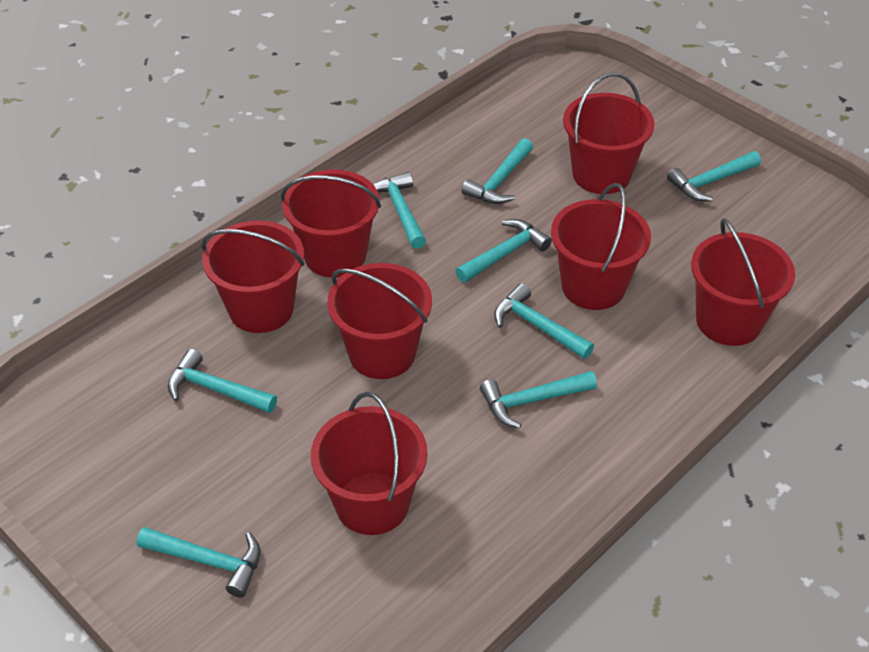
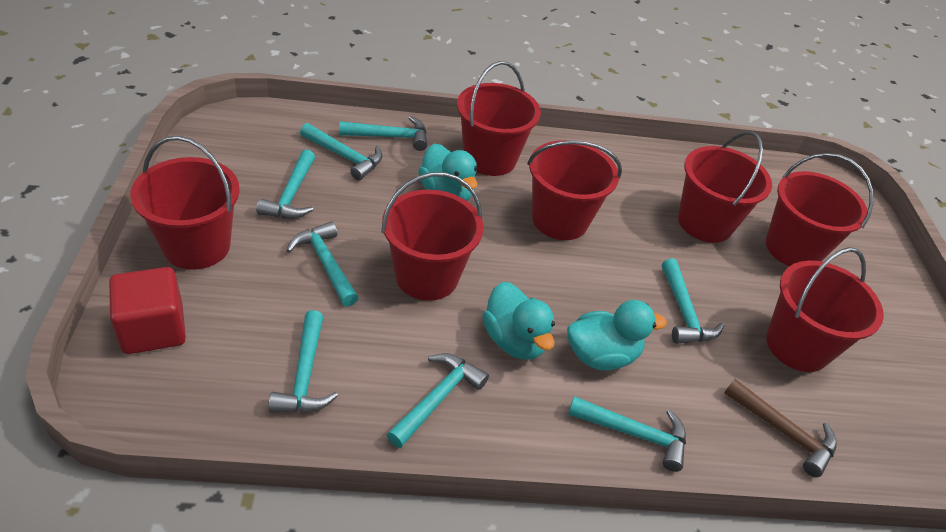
brown hammer: 0 -> 1
red cube: 0 -> 1
turquoise duck: 0 -> 3

